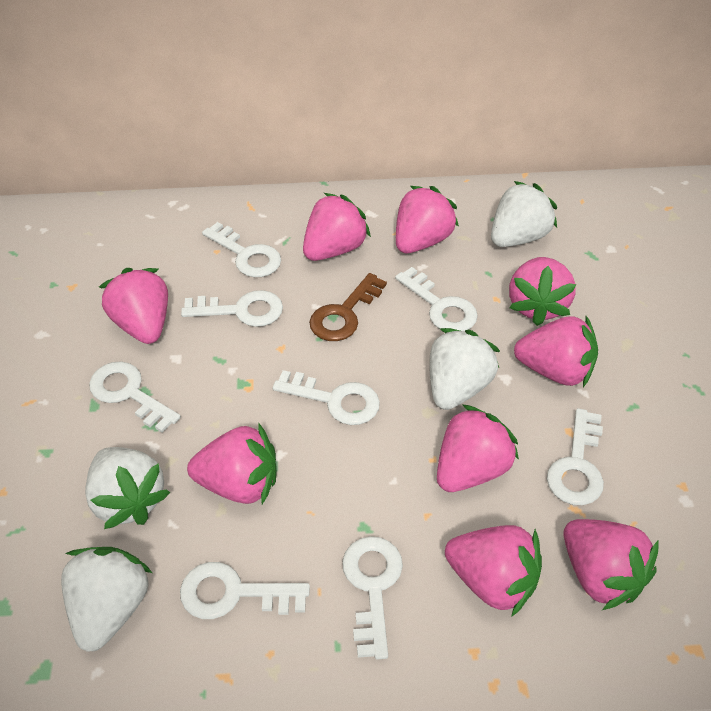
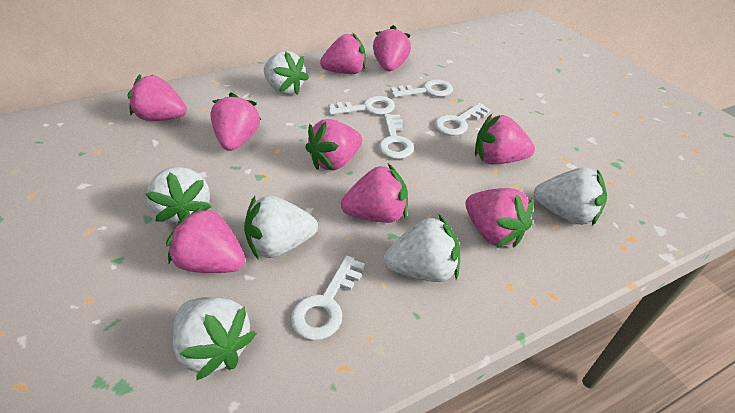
brown key: 1 -> 0
white key: 8 -> 5
white strawberry: 4 -> 6

